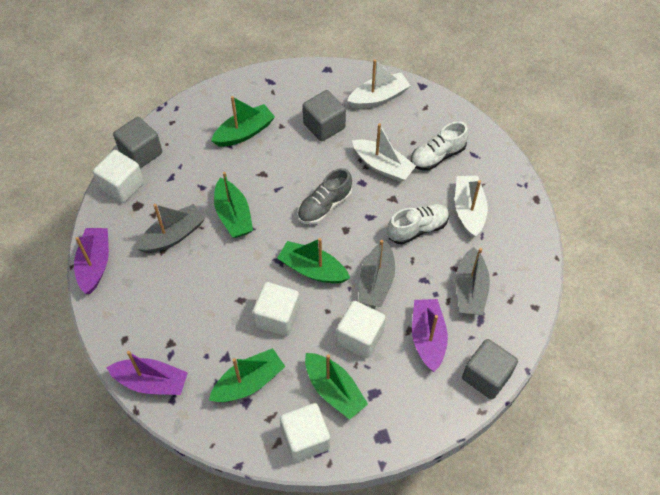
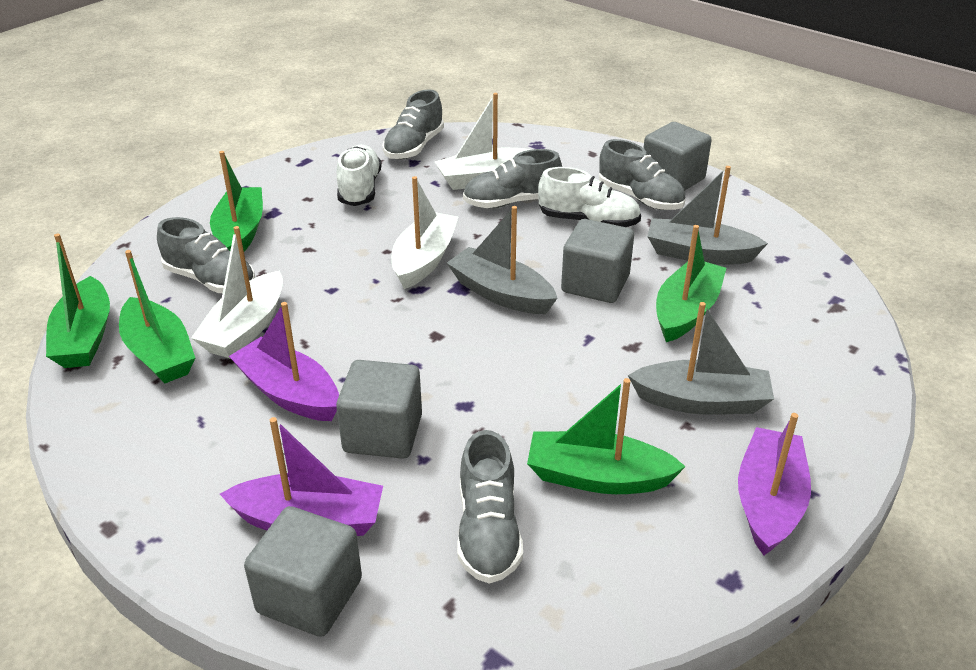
grey cube: 3 -> 4
grey shoe: 1 -> 5
white cube: 4 -> 0

